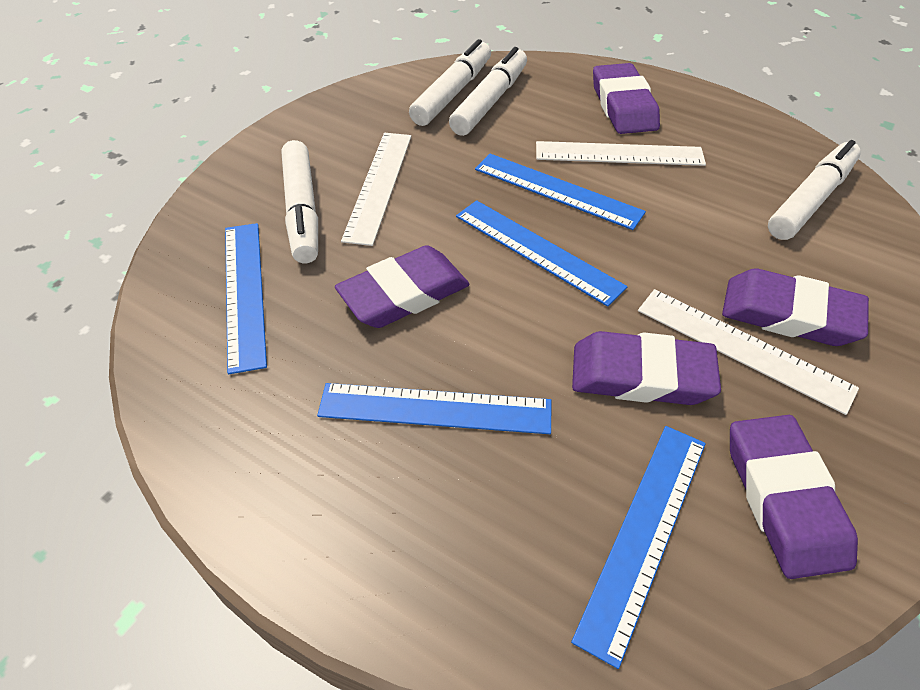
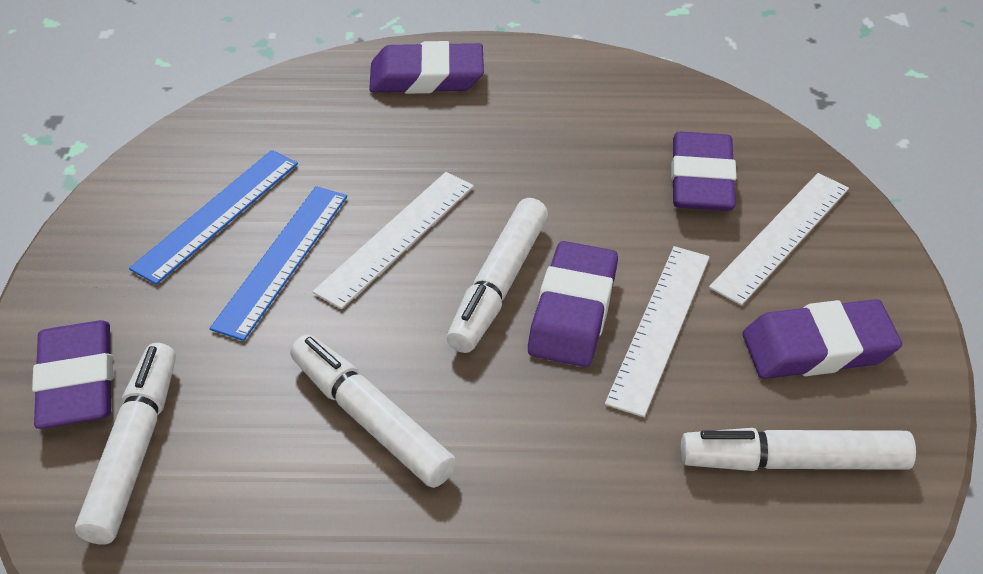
blue ruler: 5 -> 2

